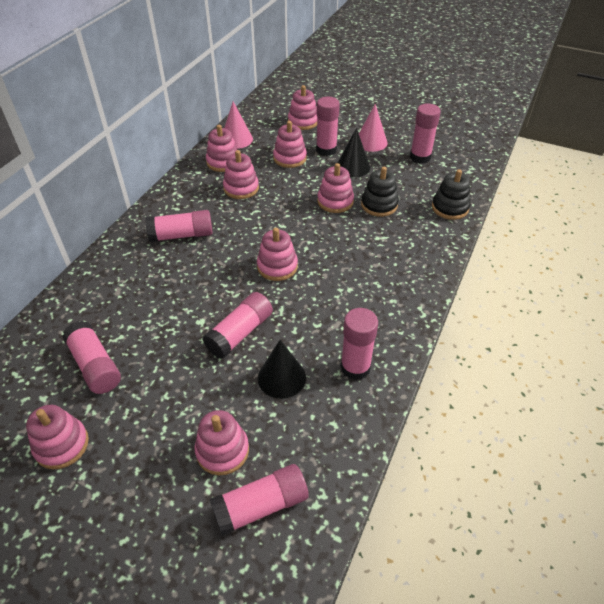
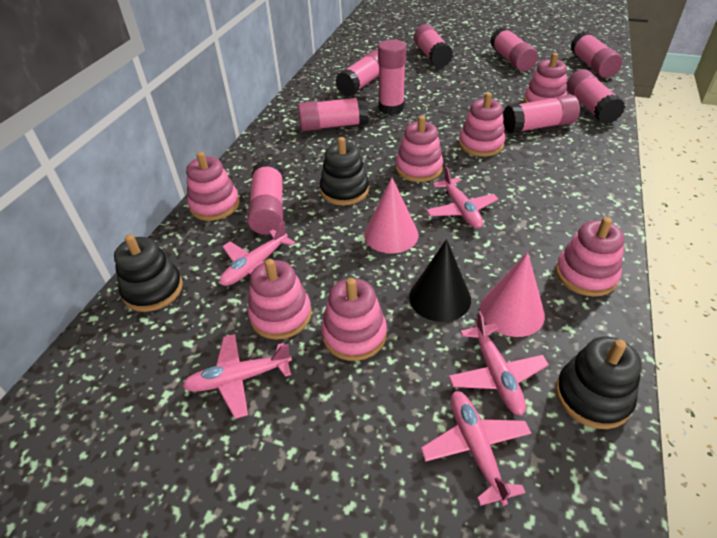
black cone: 2 -> 1
black stacking toy: 2 -> 3
pink glue stick: 7 -> 9
pink plane: 0 -> 5
pink stacking toy: 8 -> 7

